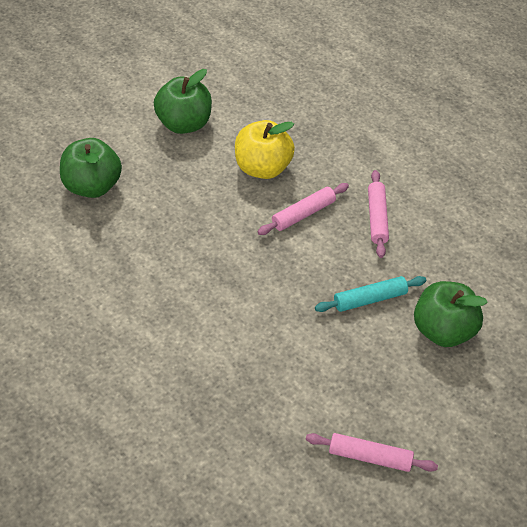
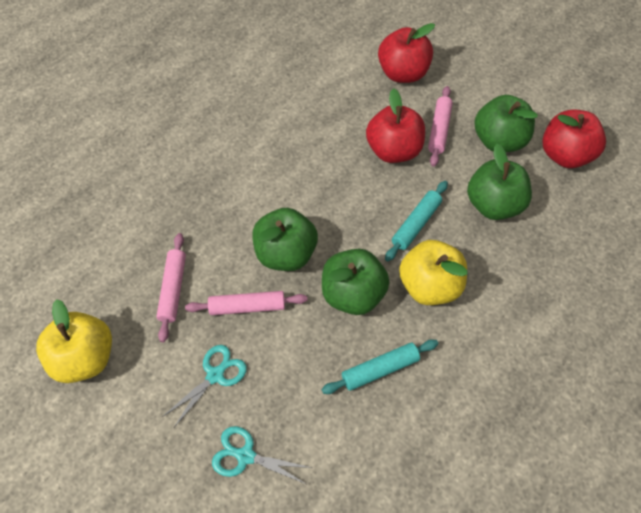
green apple: 3 -> 4
red apple: 0 -> 3
turquoise rolling pin: 1 -> 2
turquoise scissors: 0 -> 2
yellow apple: 1 -> 2

